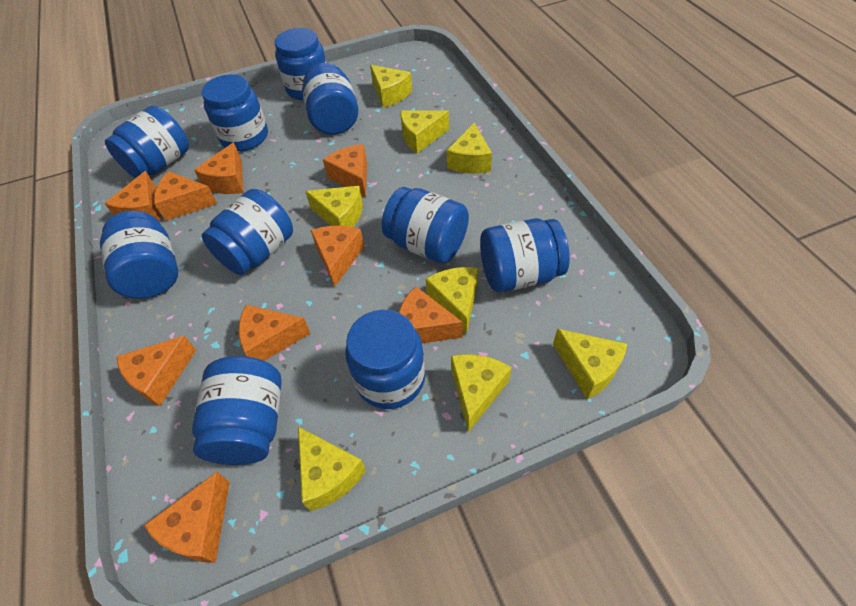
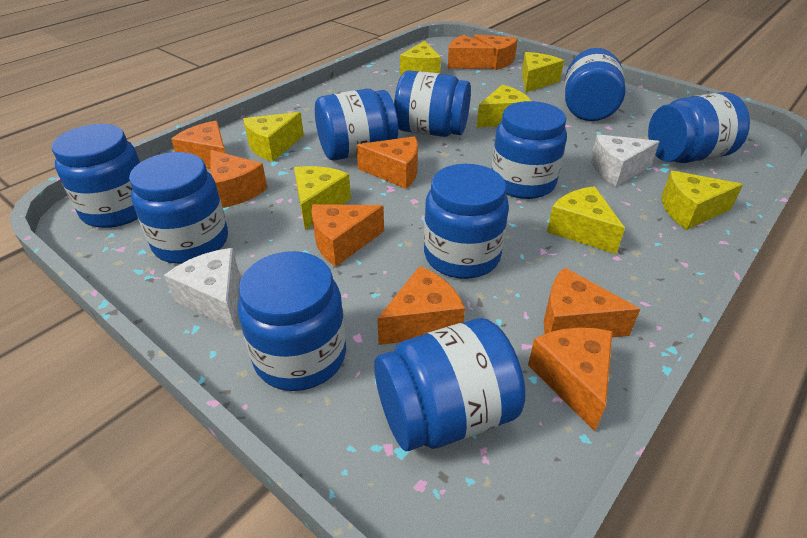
white cheese: 0 -> 2
yellow cheese: 8 -> 7

